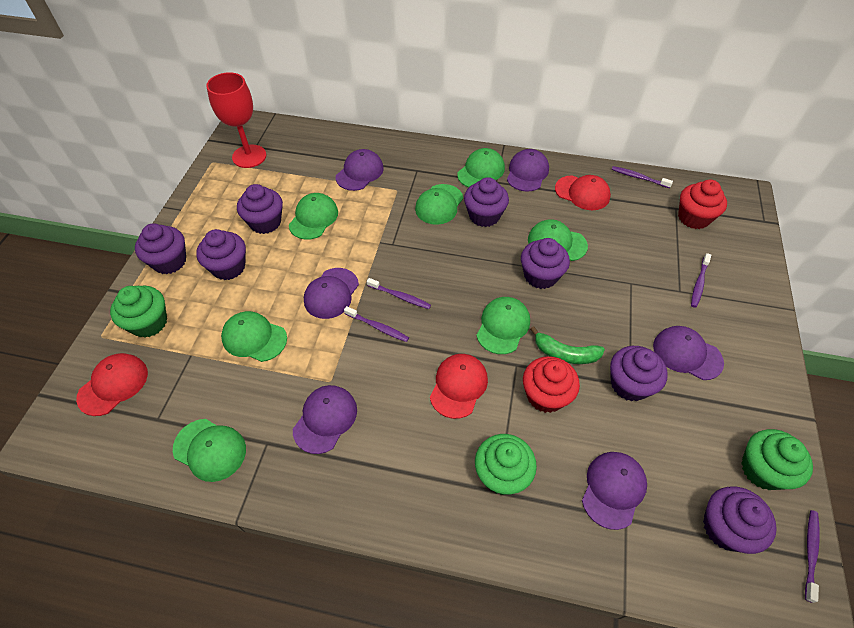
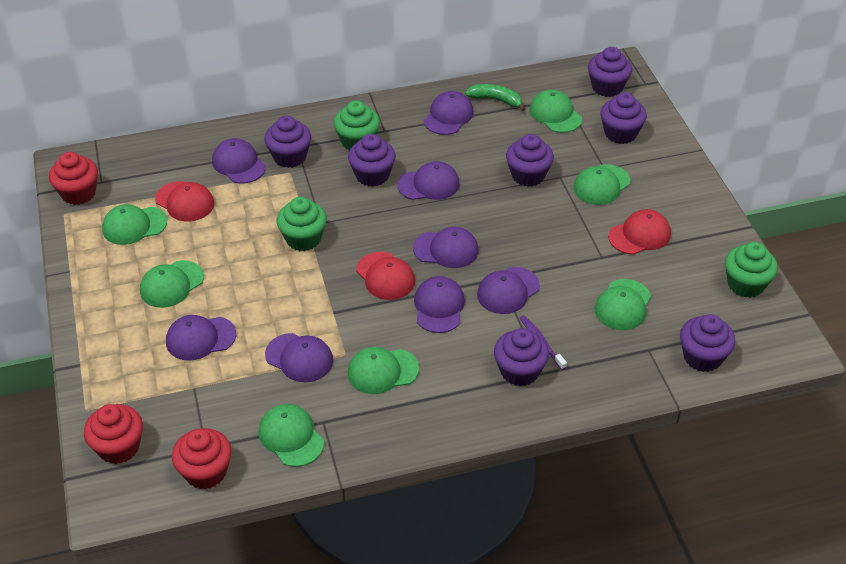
purple cap: 6 -> 8
purple toothbrush: 5 -> 1
red cupcake: 2 -> 3
red goblet: 1 -> 0

